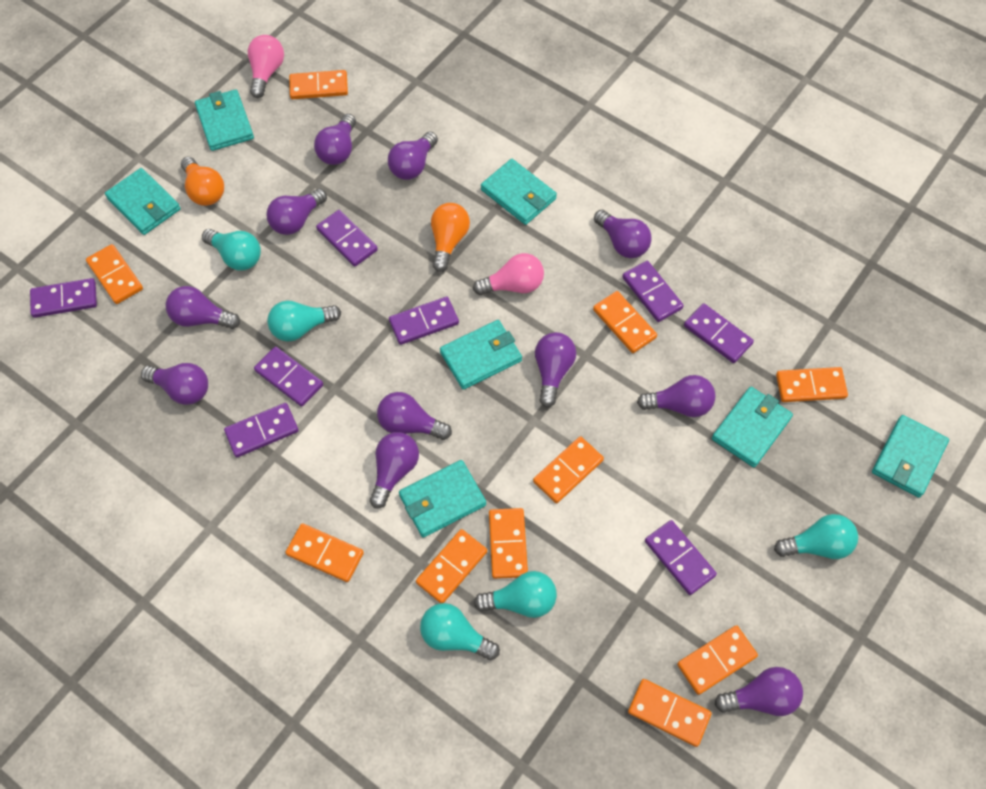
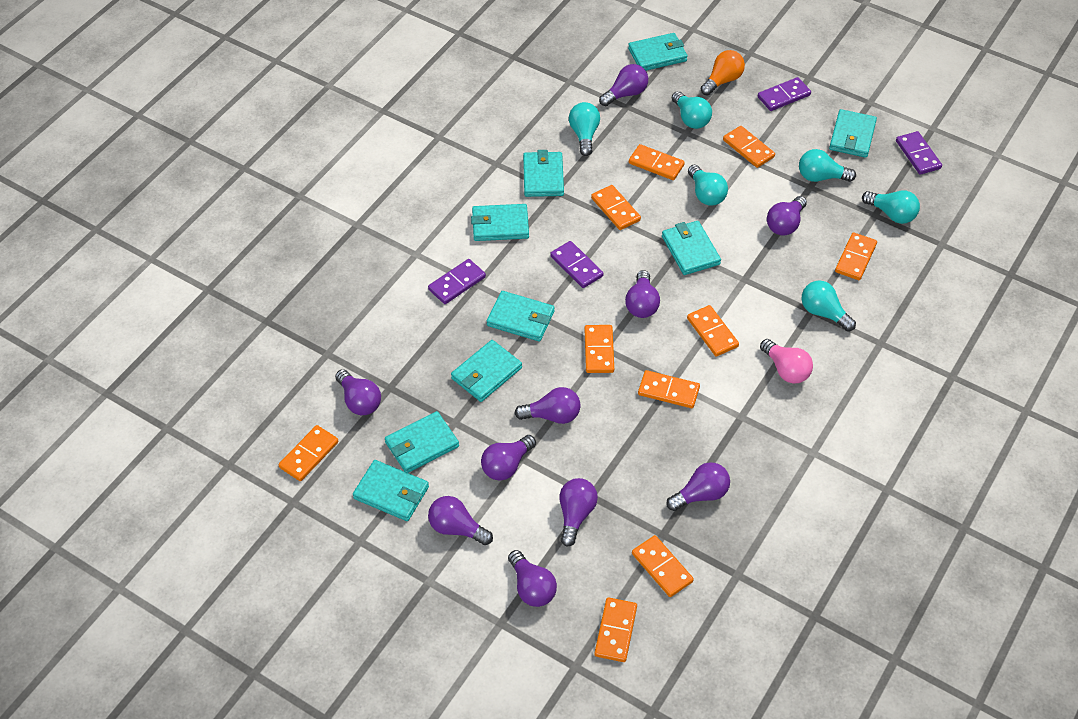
orange light bulb: 2 -> 1
pink light bulb: 2 -> 1
purple domino: 8 -> 4
purple light bulb: 11 -> 10
turquoise light bulb: 5 -> 6
turquoise wallet: 7 -> 9

